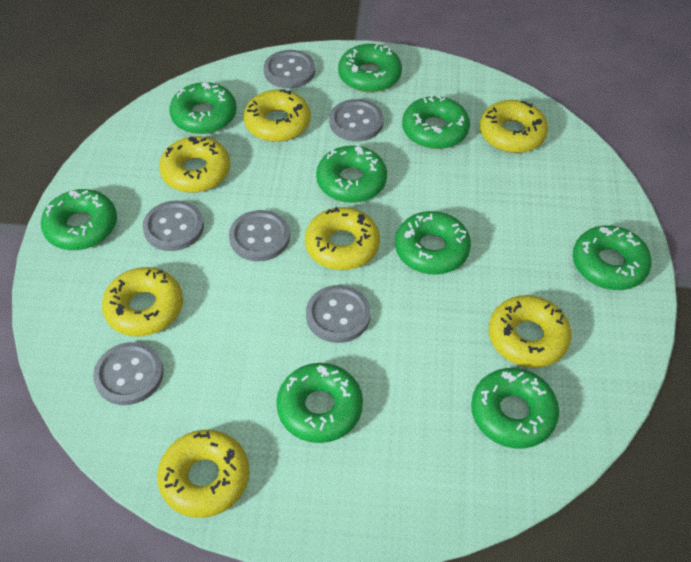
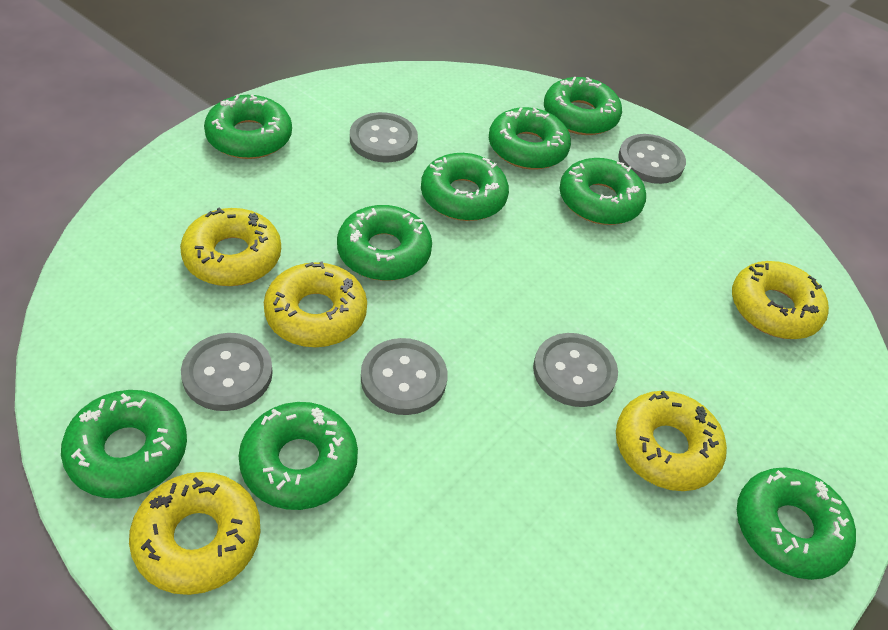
grey button: 6 -> 5
yellow donut: 7 -> 5

